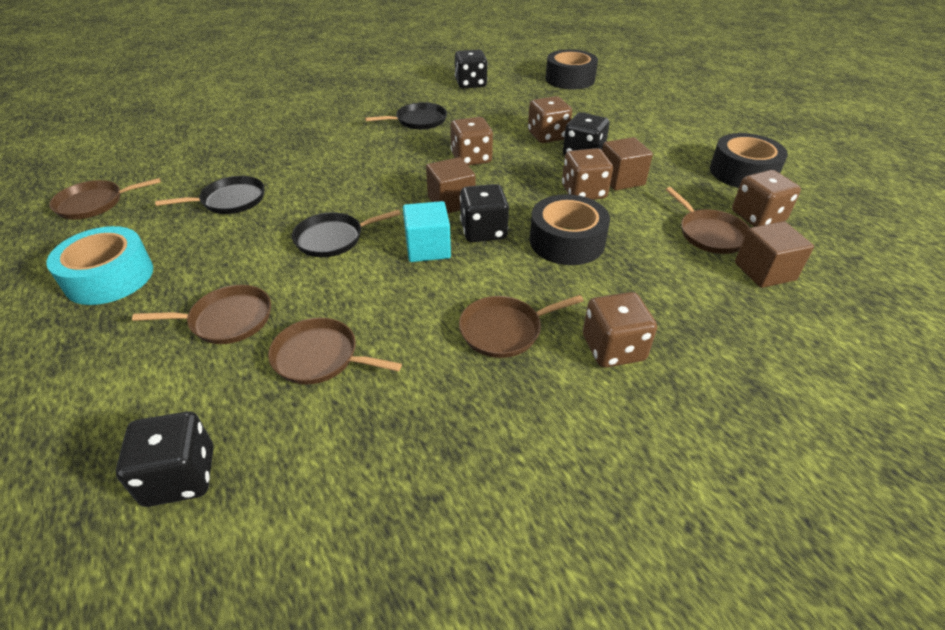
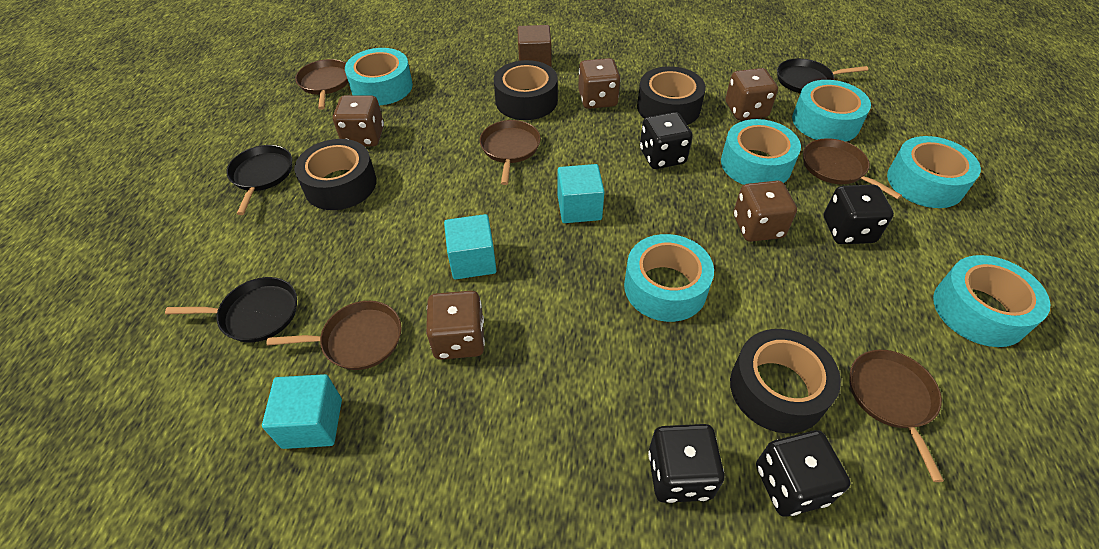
black tape: 3 -> 4
brown cube: 3 -> 1
turquoise cube: 1 -> 3
turquoise tape: 1 -> 6

